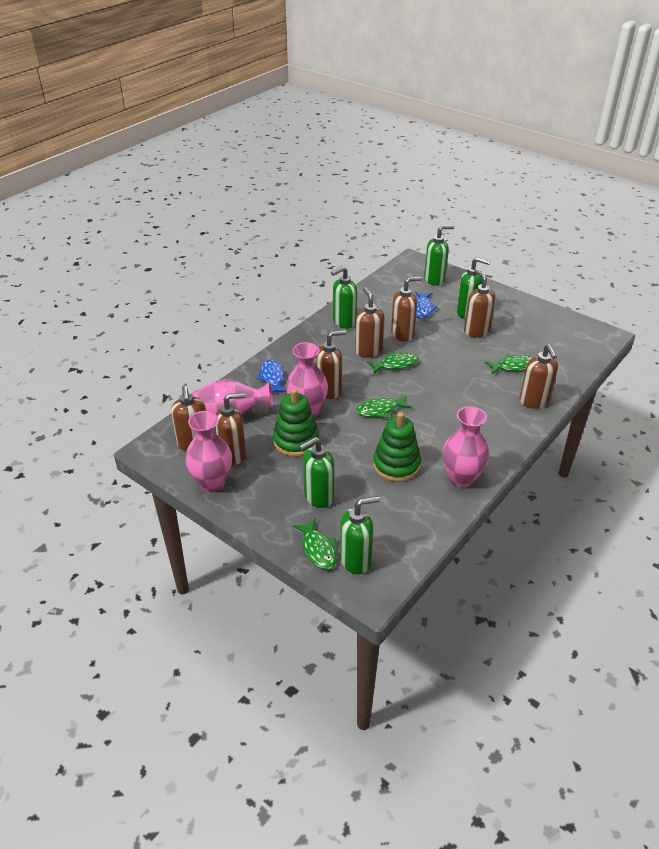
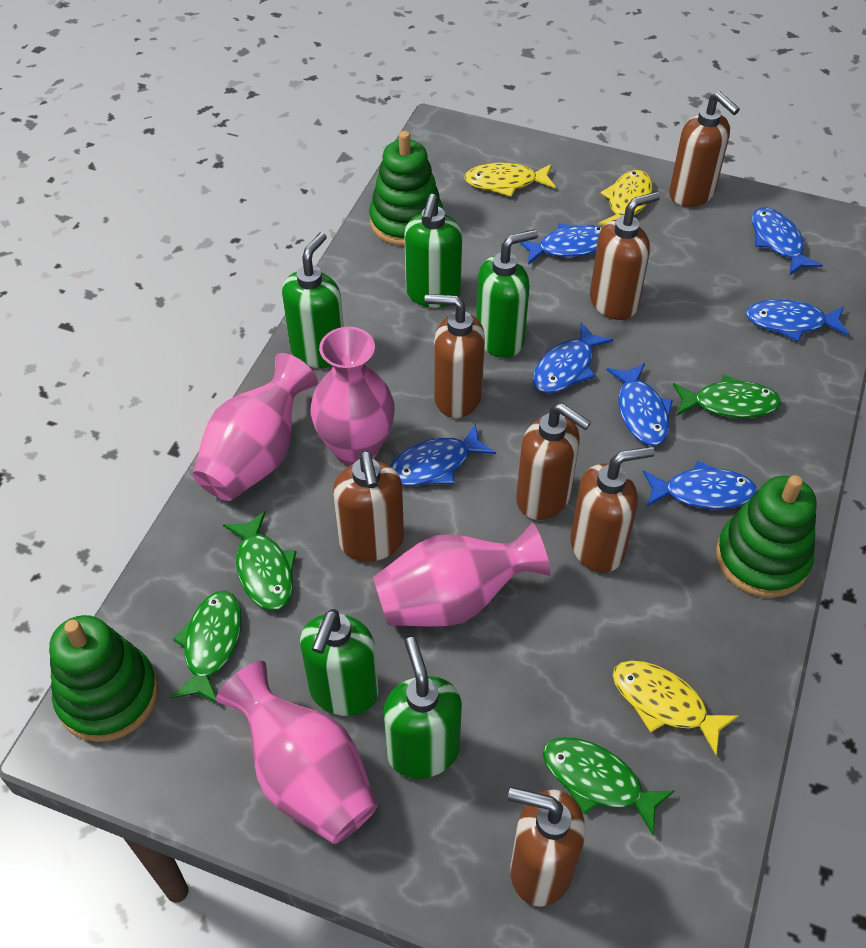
blue fish: 2 -> 7
green stacking toy: 2 -> 3
yellow fish: 0 -> 3

